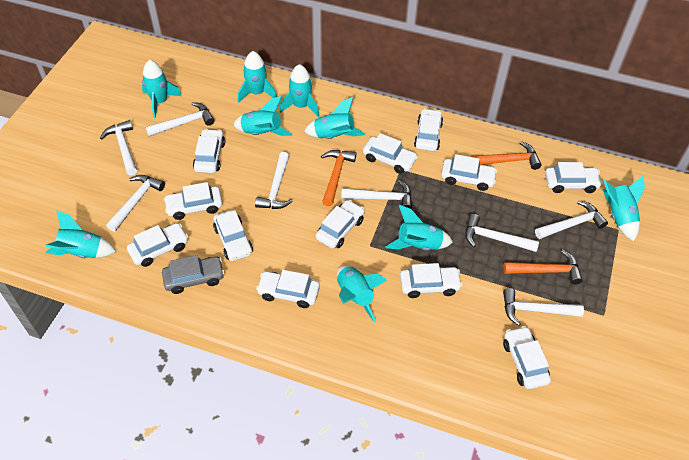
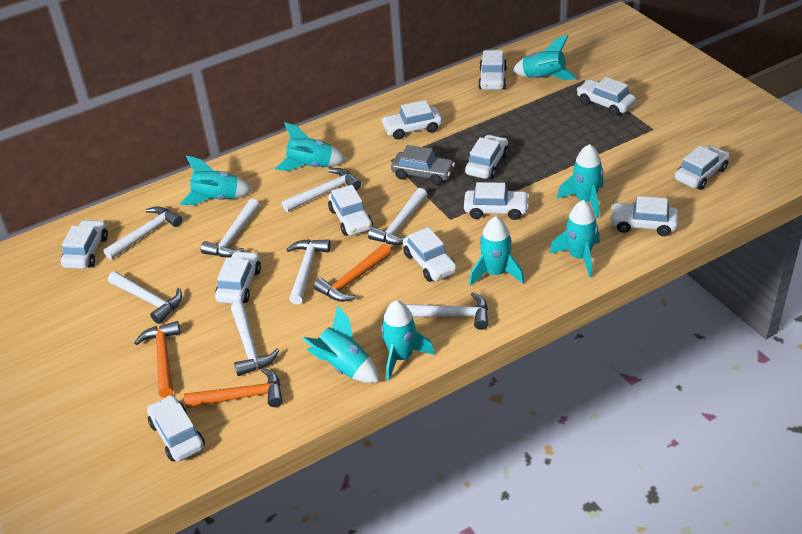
turquoise rocket: 9 -> 8

